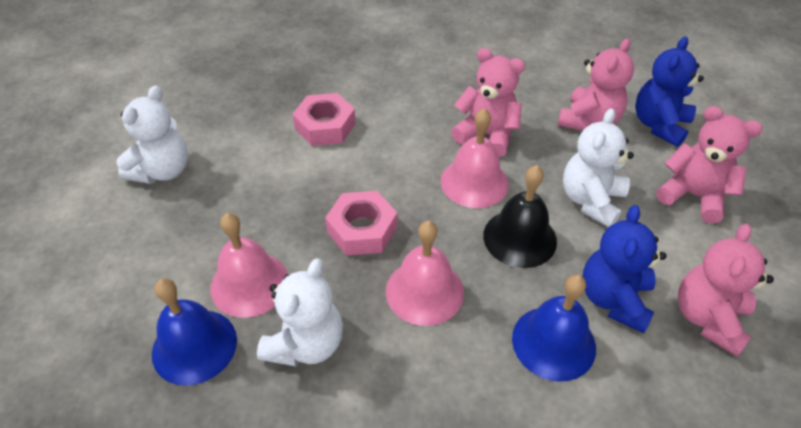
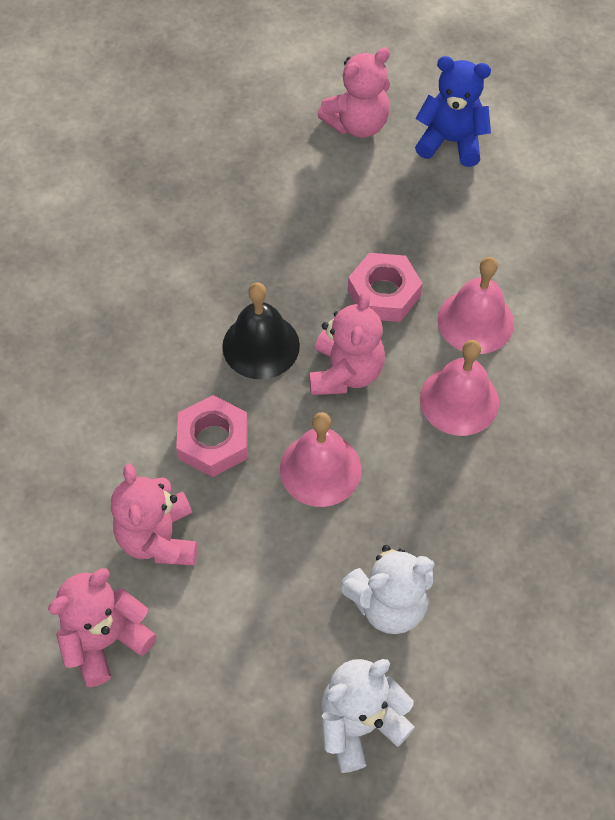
blue bell: 2 -> 0
blue teddy bear: 2 -> 1
white teddy bear: 3 -> 2

